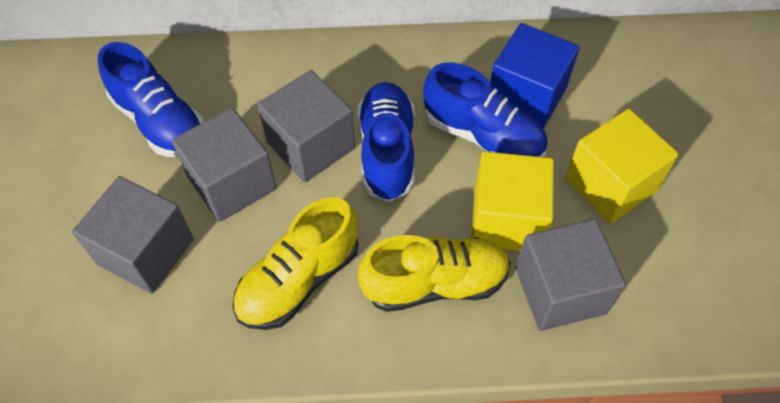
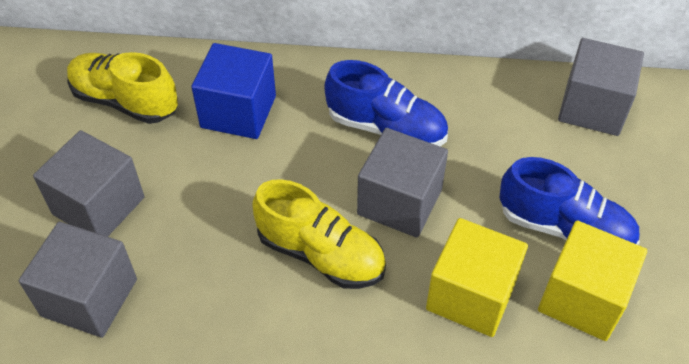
blue shoe: 3 -> 2

